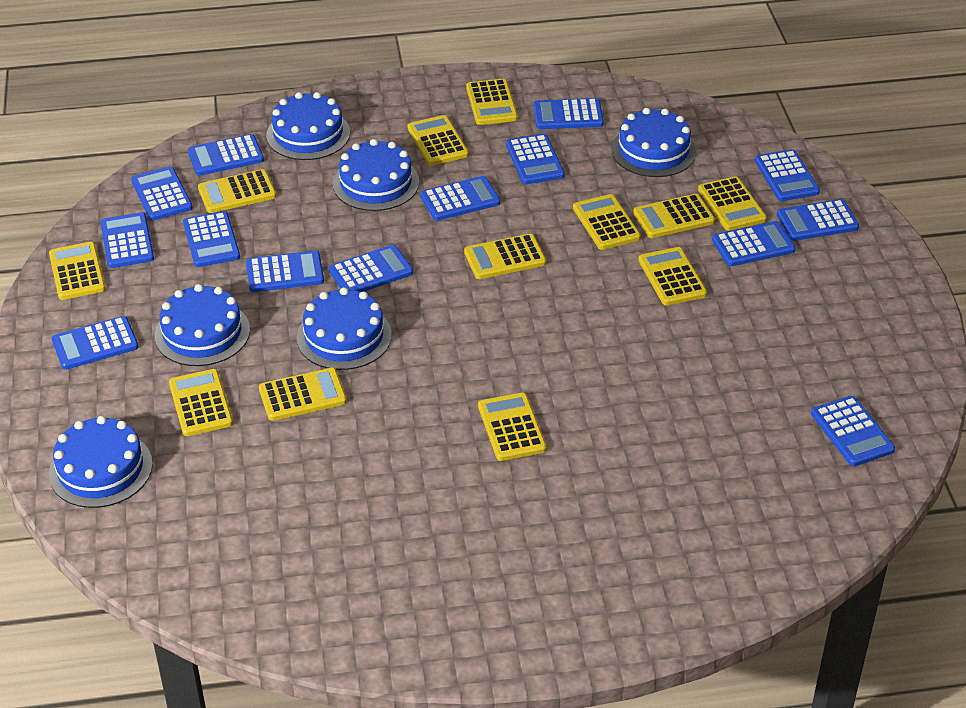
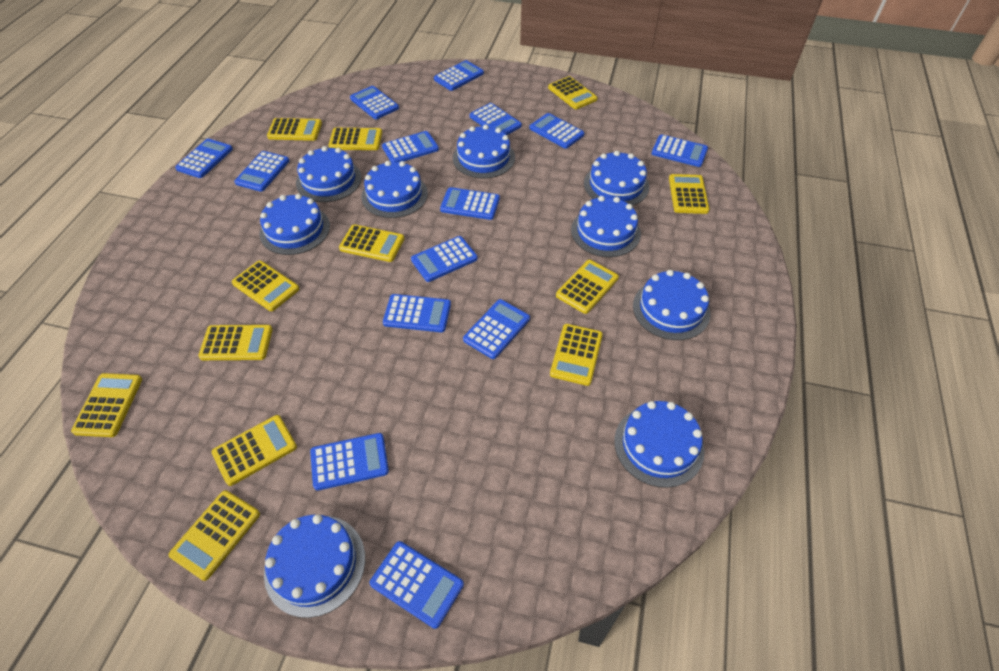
blue cake: 6 -> 9

